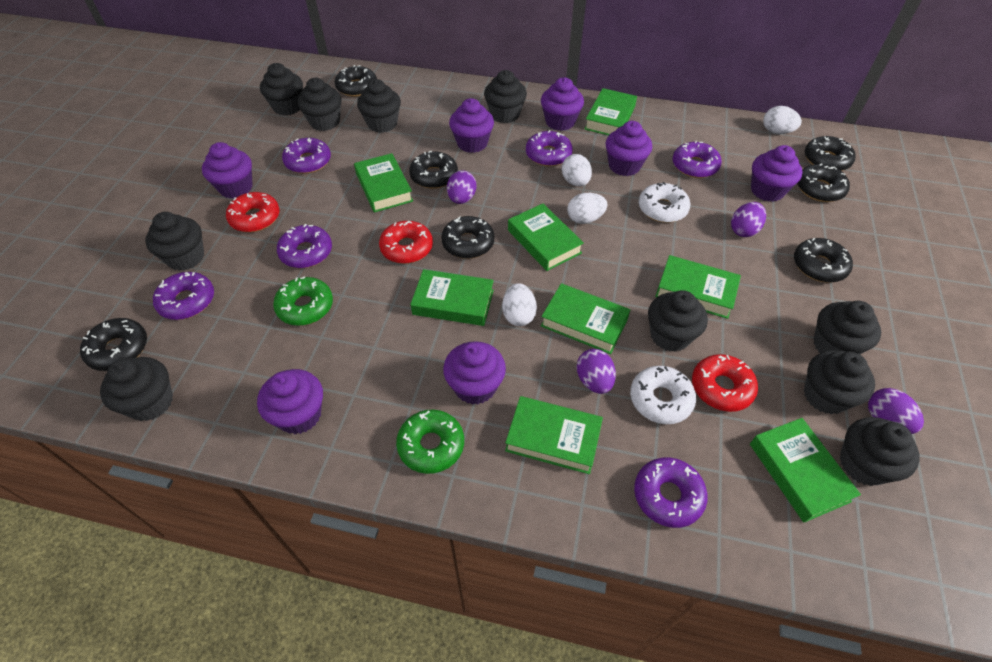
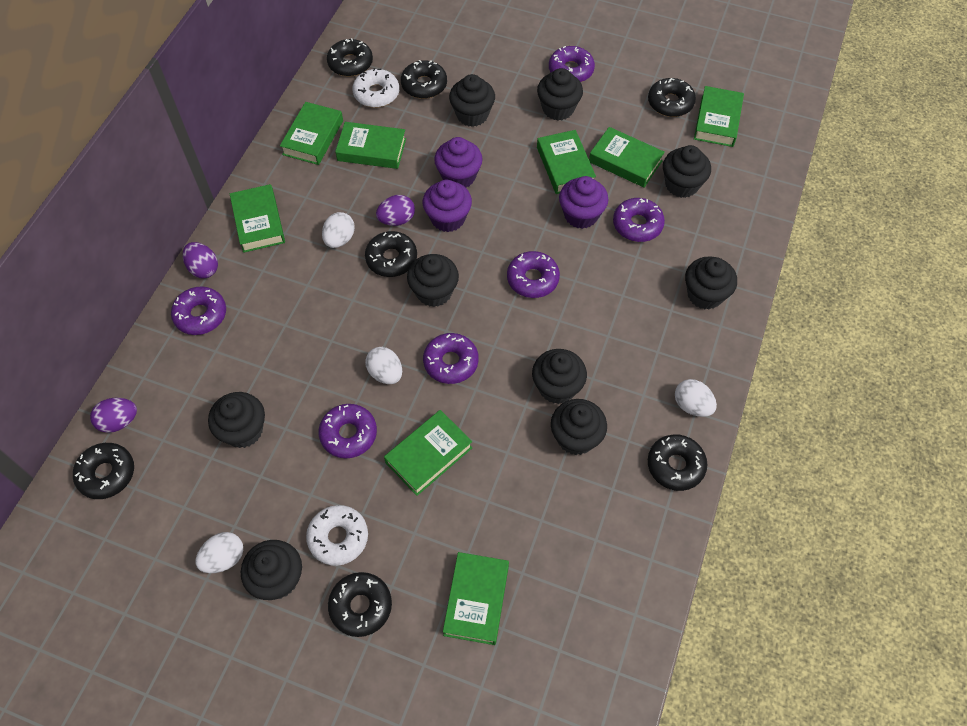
black cupcake: 10 -> 9
green donut: 2 -> 0
purple cupcake: 7 -> 3
purple egg: 4 -> 3
red donut: 3 -> 0

